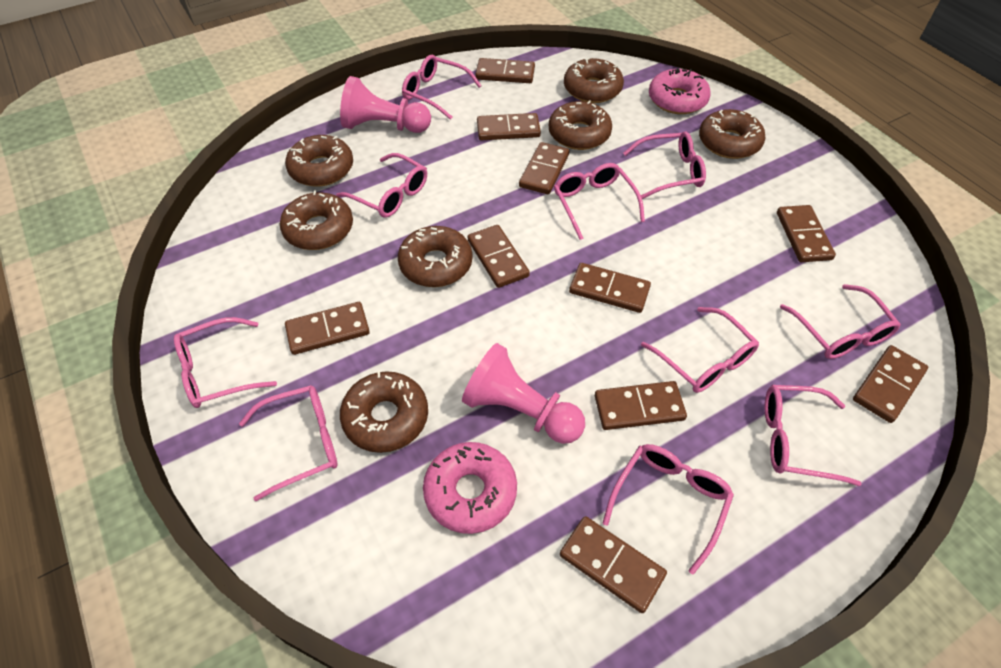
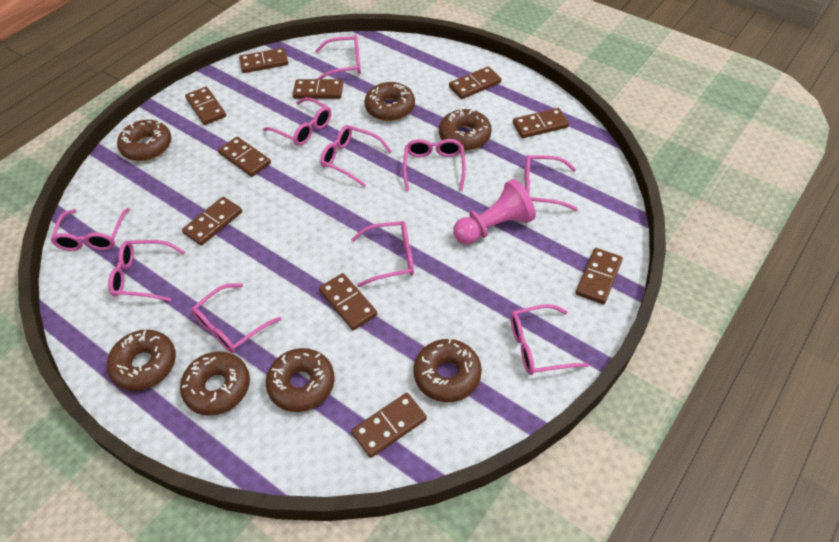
pink donut: 2 -> 0
pink pawn: 2 -> 1

